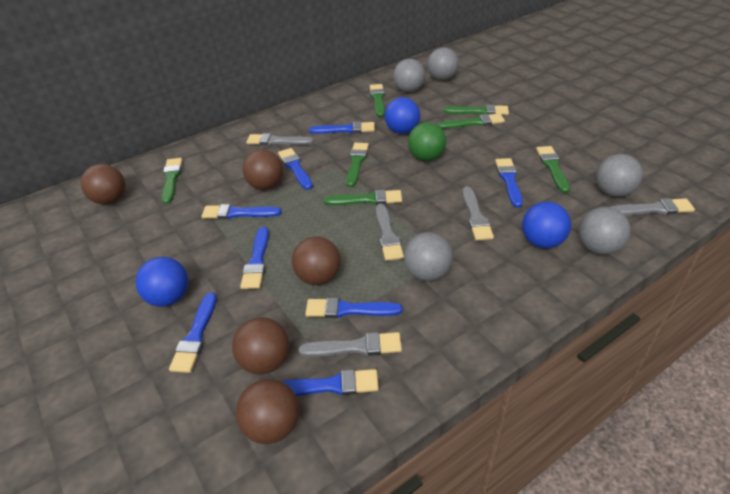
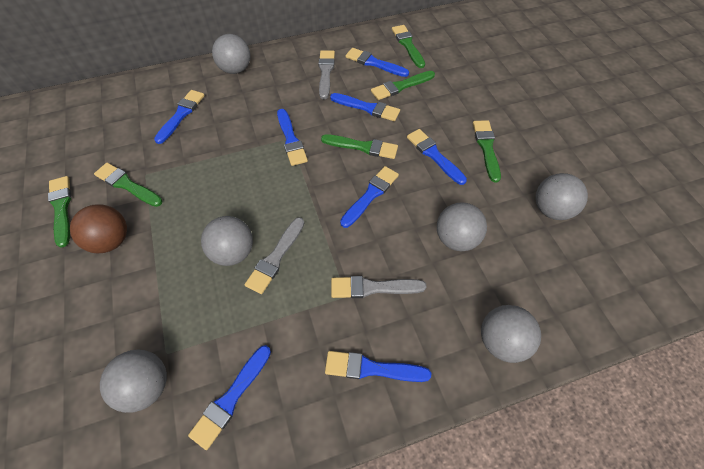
blue ball: 3 -> 0
brown ball: 5 -> 1
green ball: 1 -> 0
green brush: 7 -> 6
grey ball: 5 -> 6
grey brush: 5 -> 3

